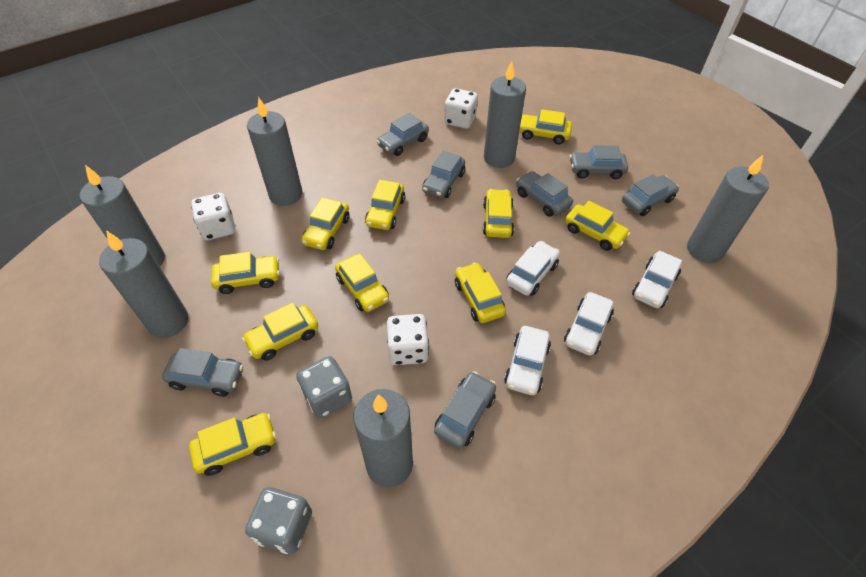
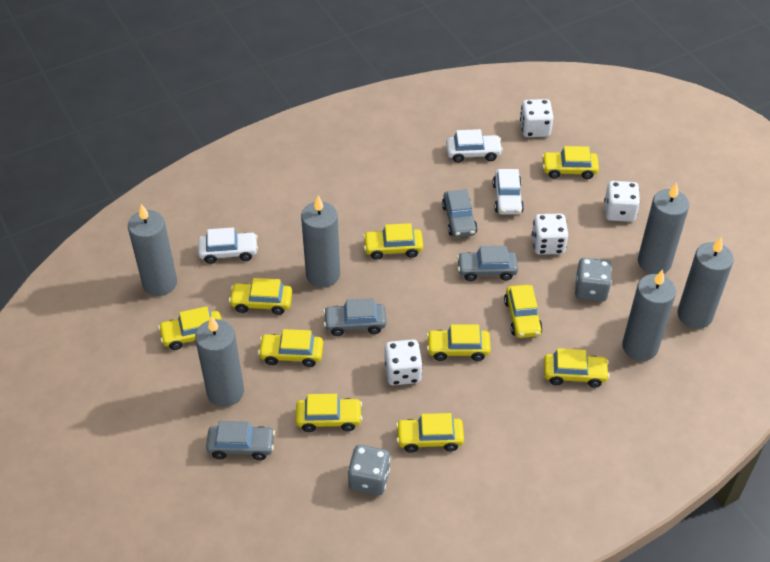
grey car: 7 -> 4
white car: 4 -> 3
white dice: 3 -> 4

